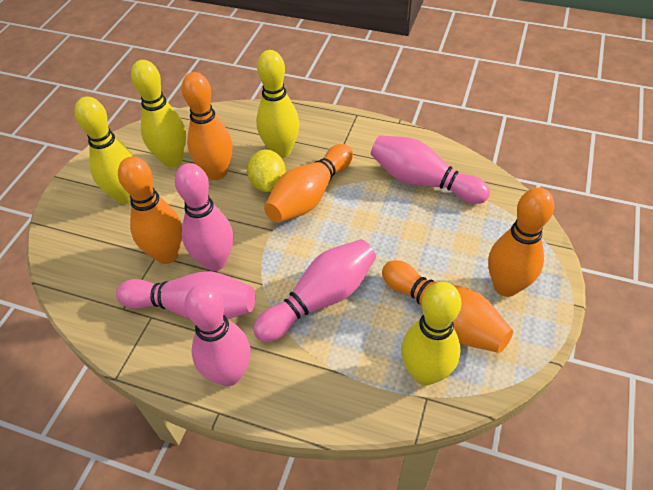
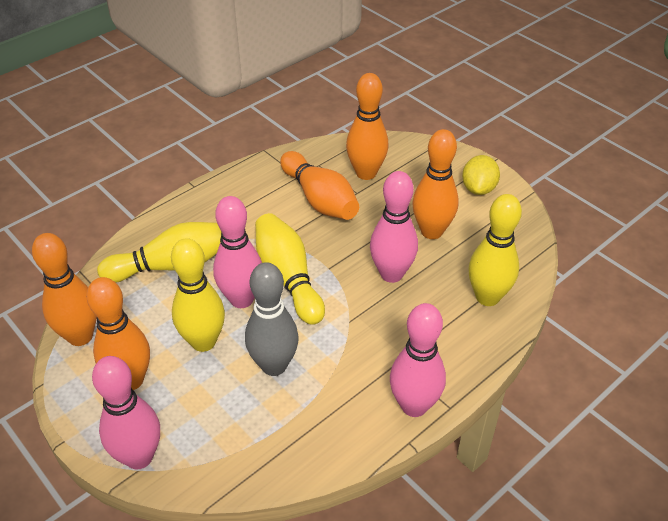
grey bowling pin: 0 -> 1
pink bowling pin: 5 -> 4

